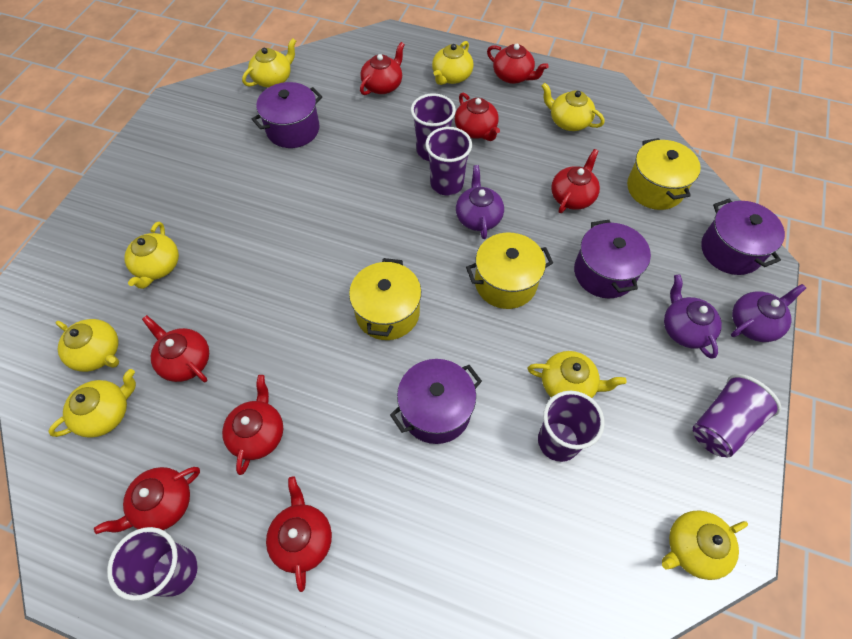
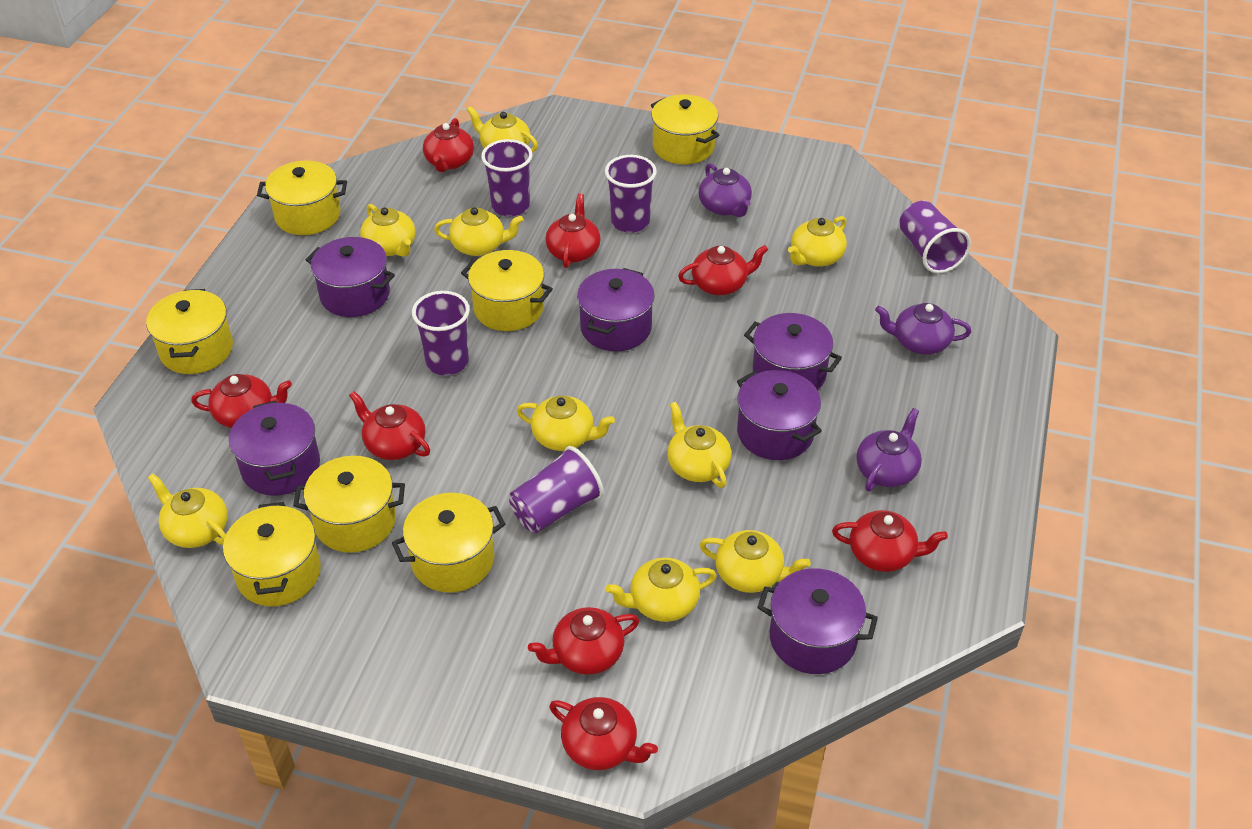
purple pot: 4 -> 6
yellow pot: 3 -> 7
yellow teapot: 8 -> 9

